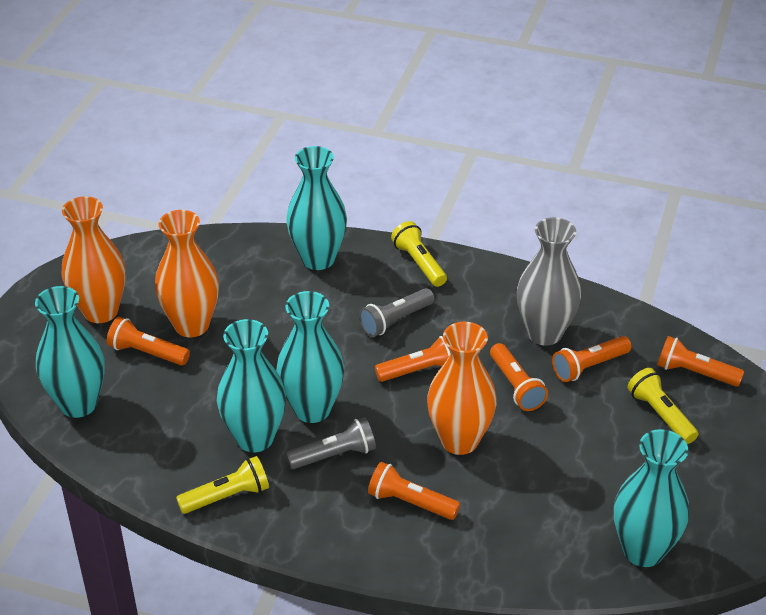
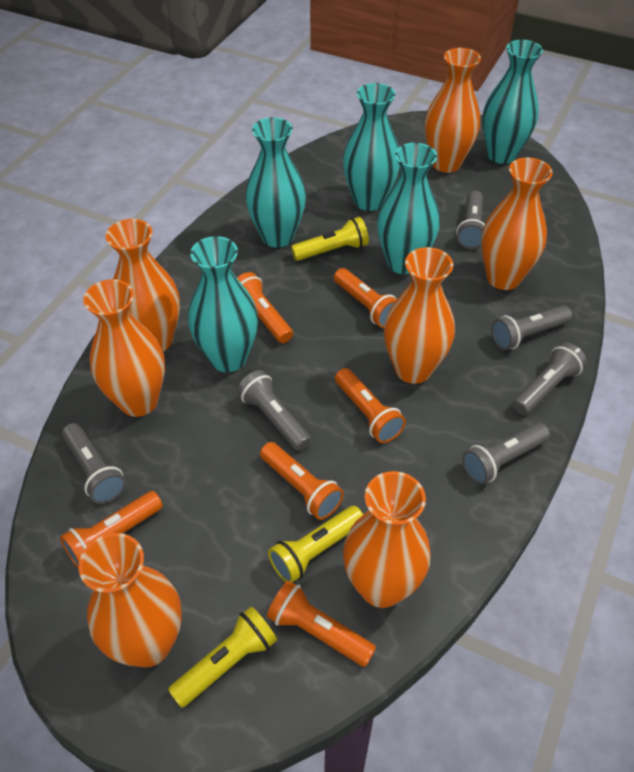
grey flashlight: 2 -> 6
grey vase: 1 -> 0
orange vase: 3 -> 7

